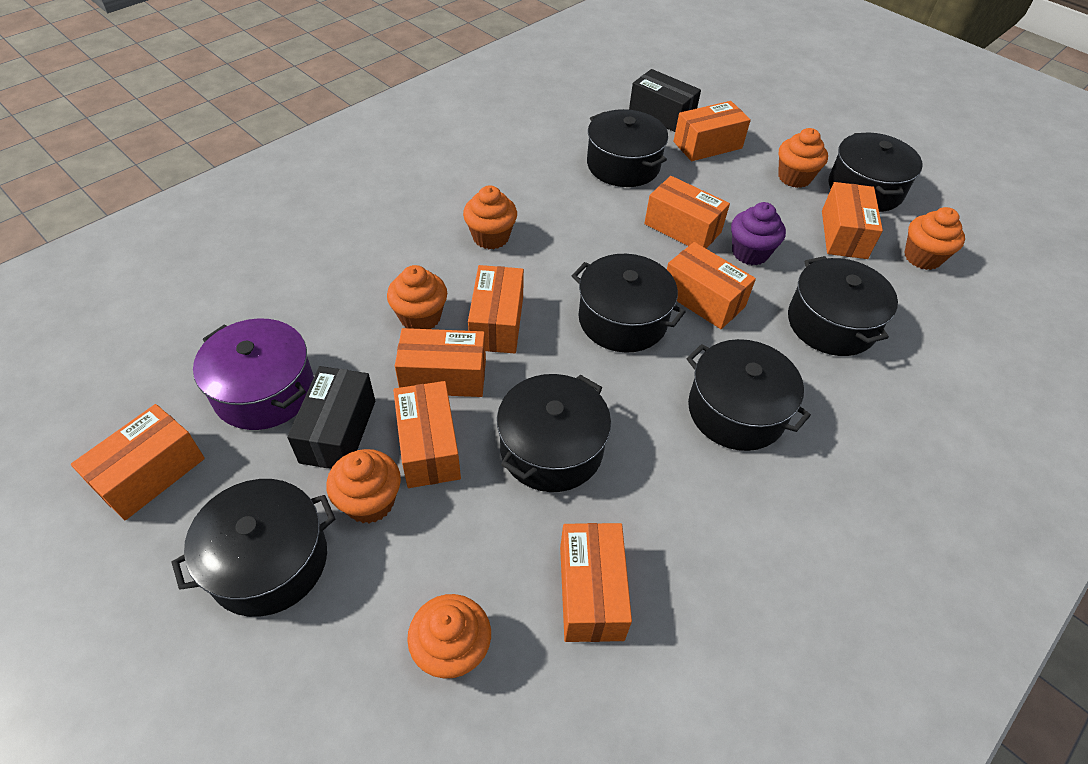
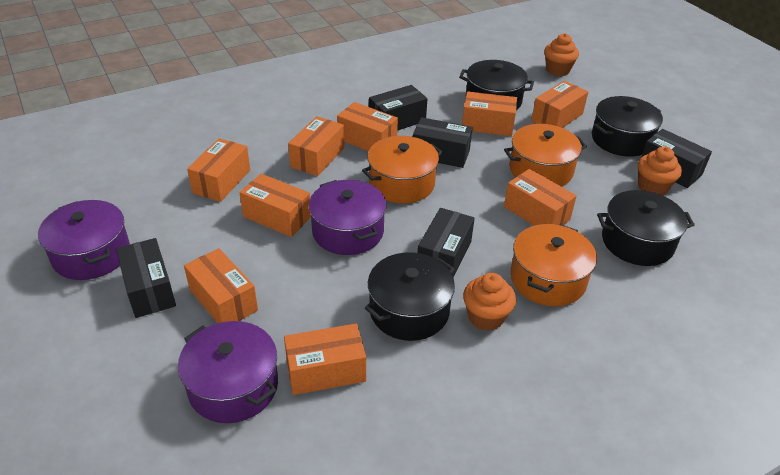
black box: 2 -> 5
black pot: 7 -> 4
orange cupcake: 6 -> 3
orange pot: 0 -> 3
purple cupcake: 1 -> 0
purple pot: 1 -> 3

